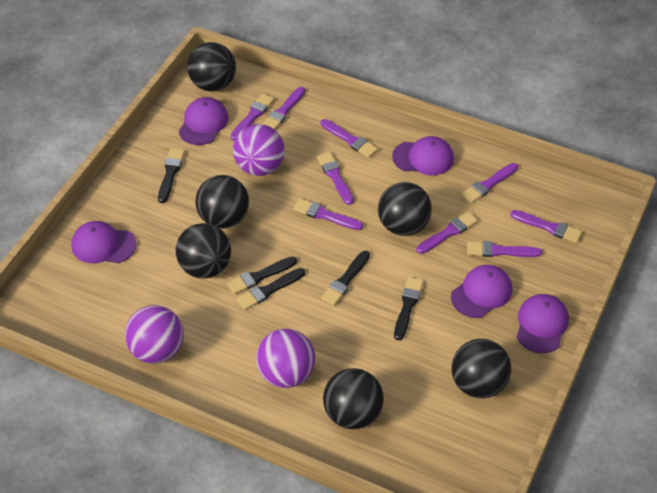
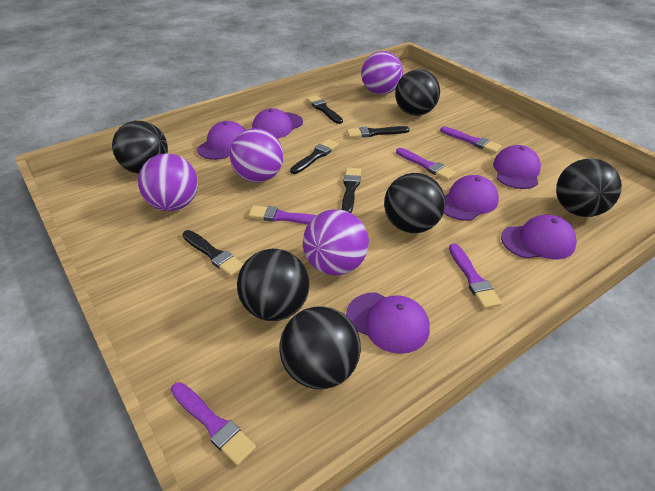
purple ball: 3 -> 4
purple brush: 9 -> 5
purple cap: 5 -> 6

